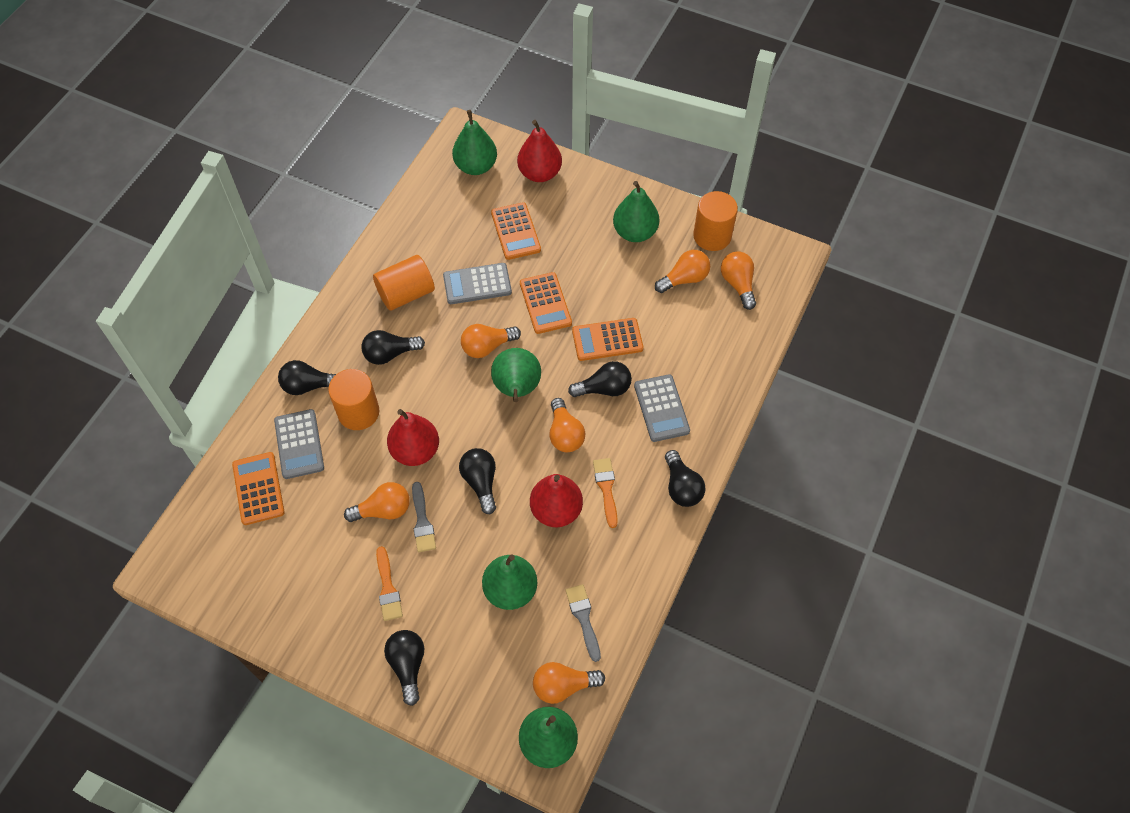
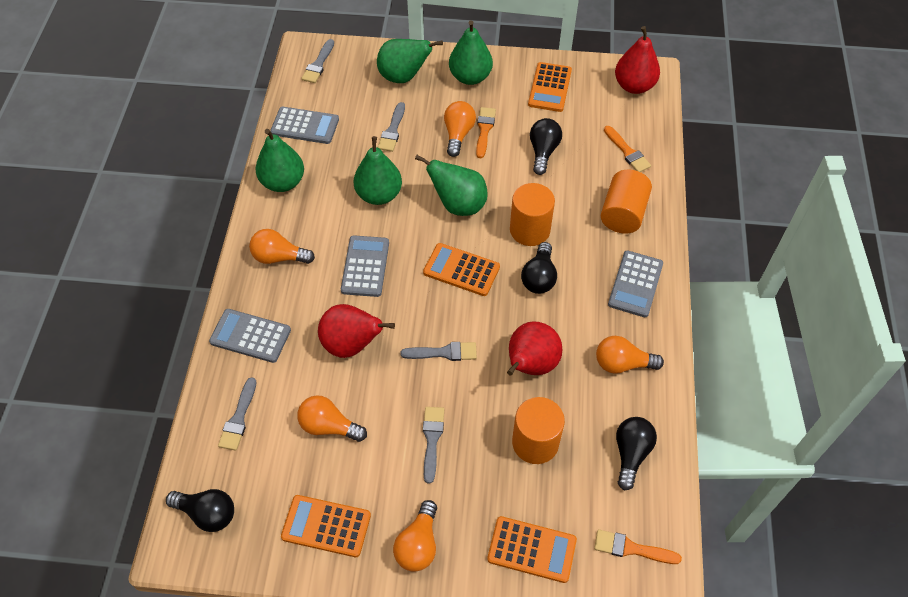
black light bulb: 6 -> 4
grey brush: 2 -> 5
grey calculator: 3 -> 4
orange brush: 2 -> 3
orange light bulb: 6 -> 5

